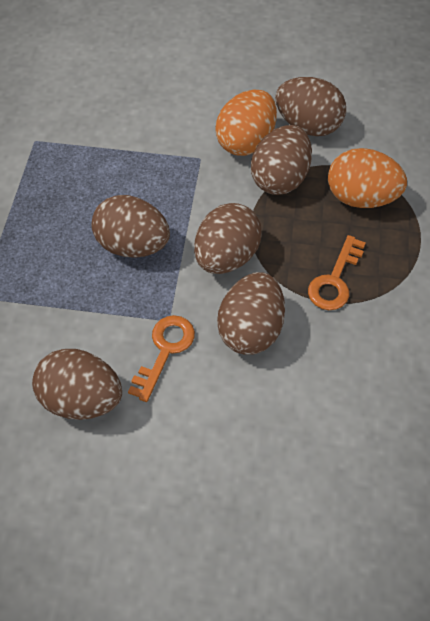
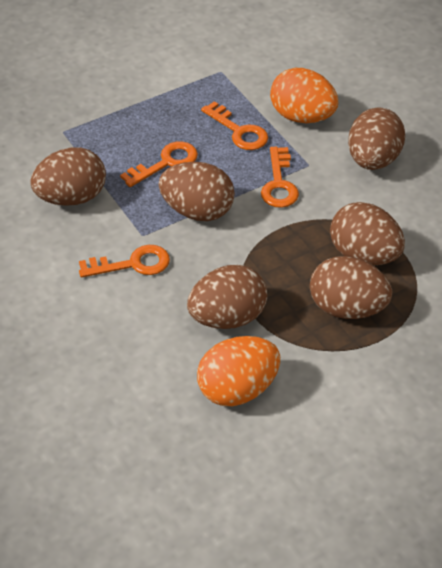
orange key: 2 -> 4

